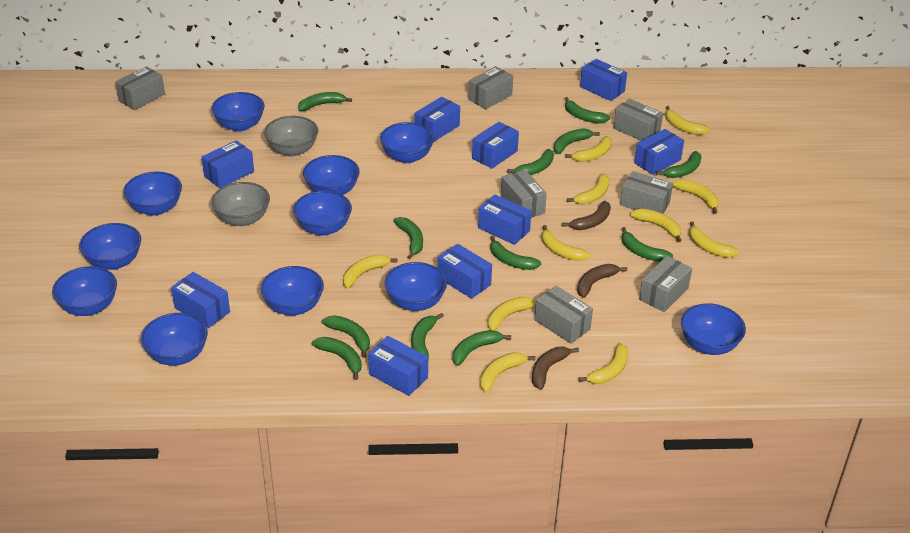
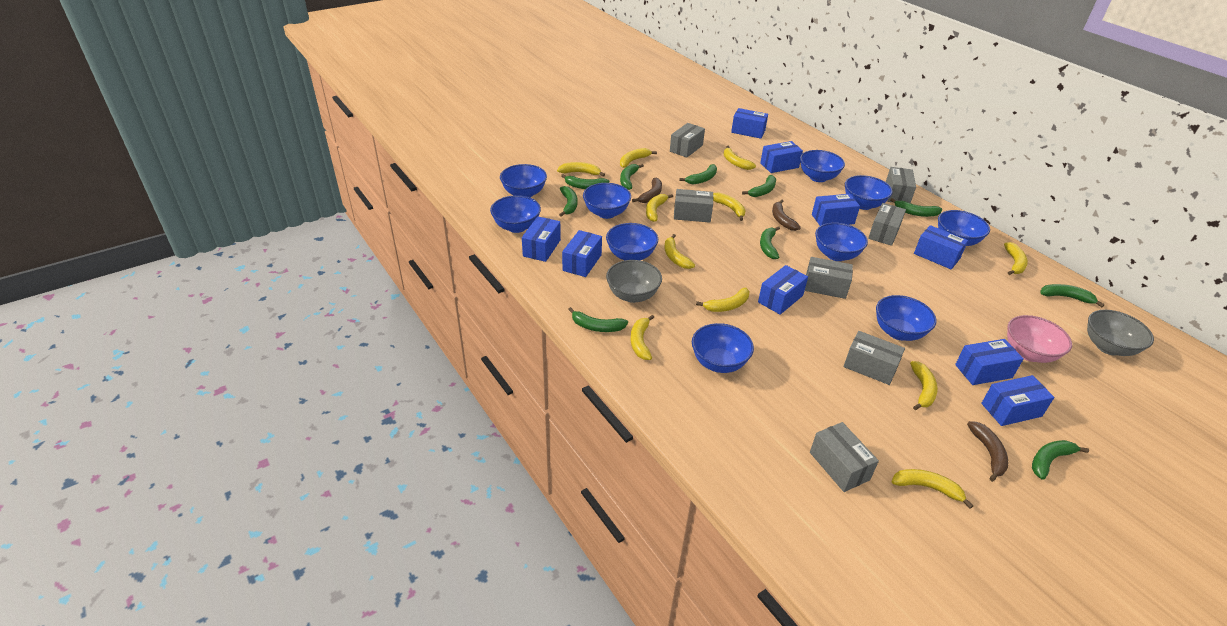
blue bowl: 11 -> 10
green banana: 12 -> 10
pink bowl: 0 -> 1

